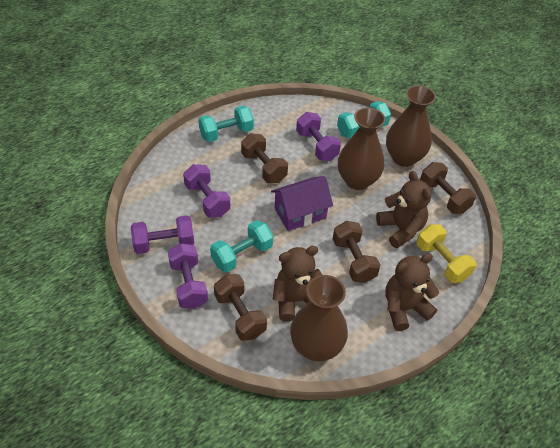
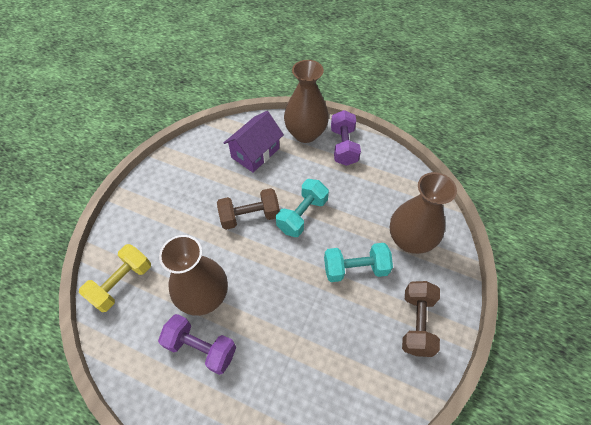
brown dumbbell: 4 -> 2
brown teddy bear: 3 -> 0
purple dumbbell: 4 -> 2
turquoise dumbbell: 3 -> 2

